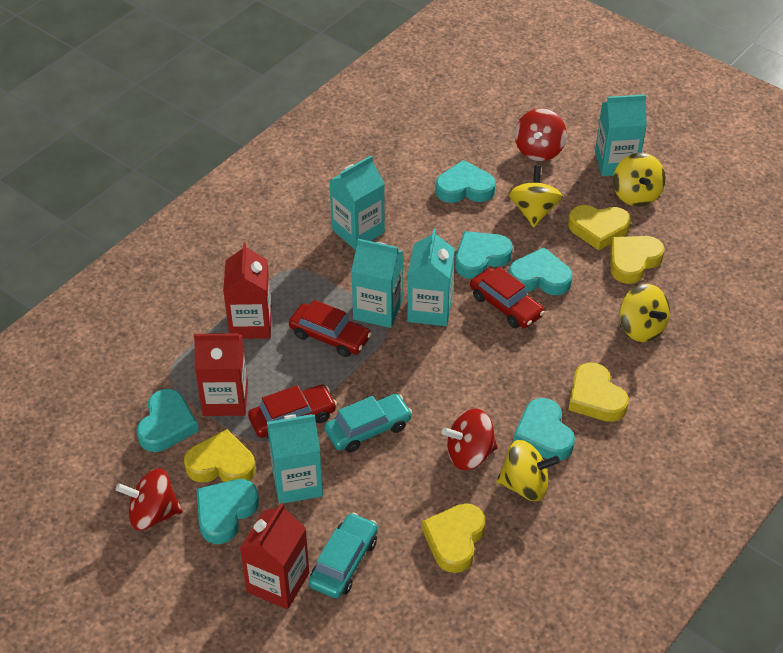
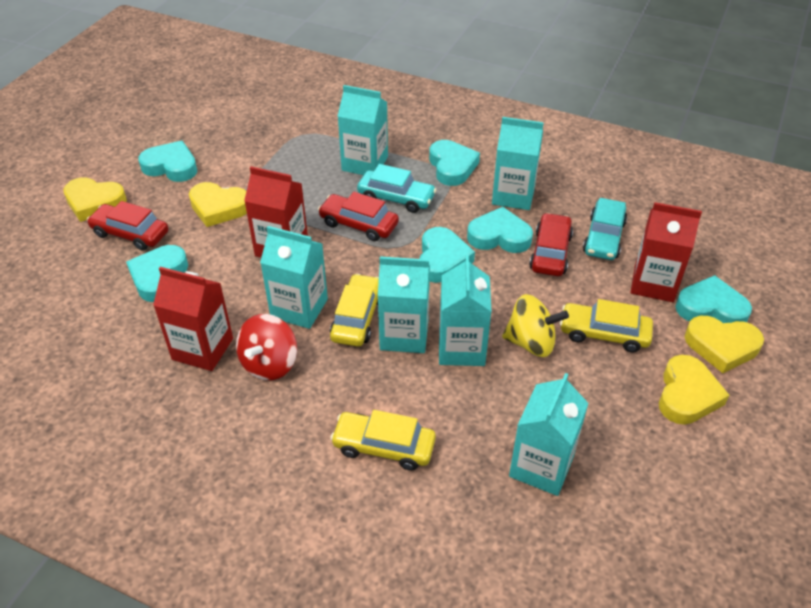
red spinning top: 3 -> 1
turquoise carton: 5 -> 6
yellow car: 0 -> 3
yellow heart: 5 -> 4
yellow spinning top: 4 -> 1

